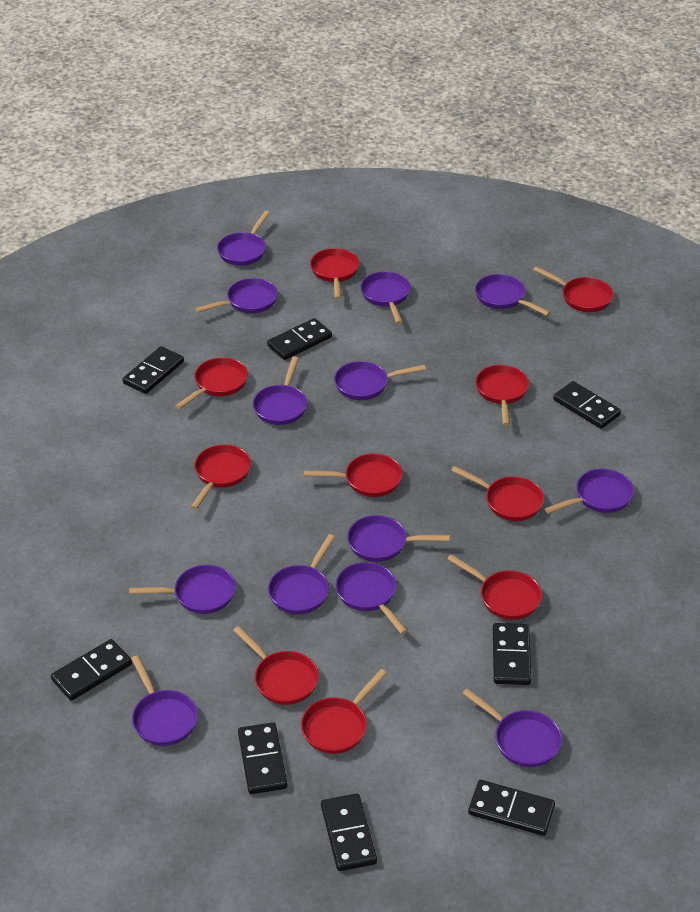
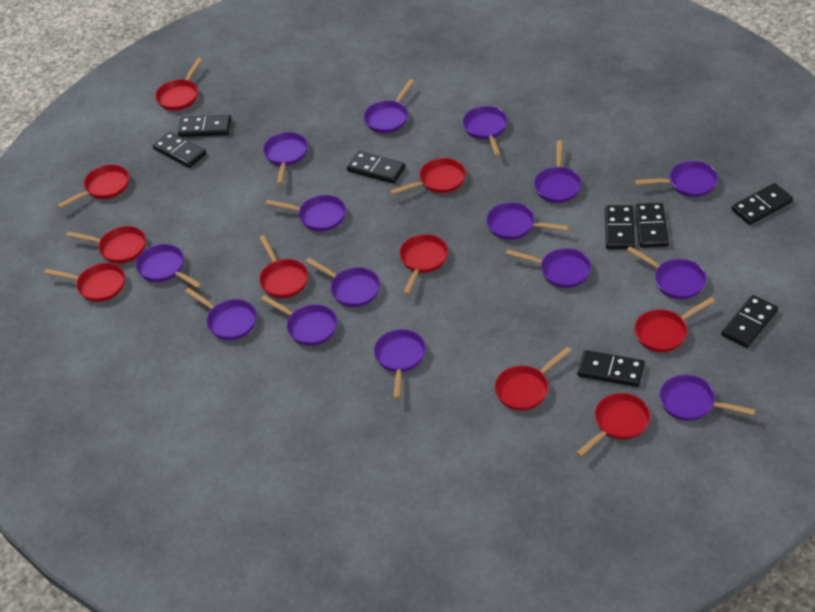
purple pan: 13 -> 15

